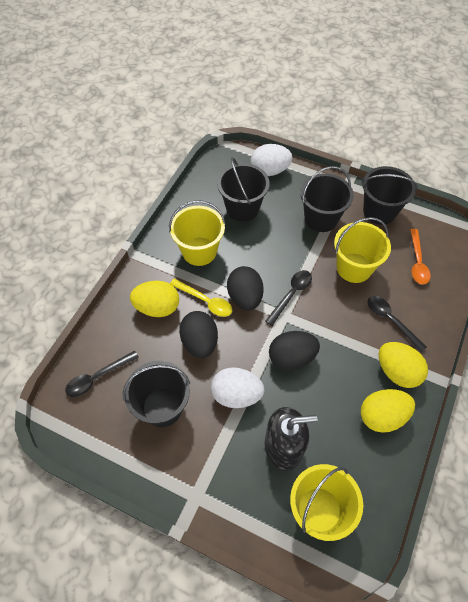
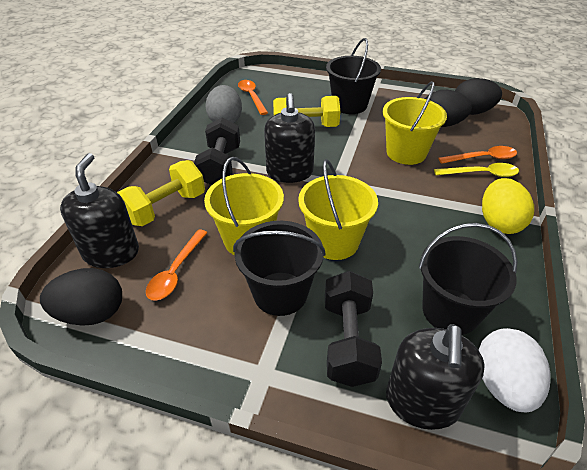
black bucket: 4 -> 3
black dumbbell: 0 -> 2
black soap dispenser: 1 -> 3
black spoon: 3 -> 0
grey egg: 0 -> 1
orange spoon: 1 -> 3
white egg: 2 -> 1
yellow dumbbell: 0 -> 2
yellow egg: 3 -> 1

